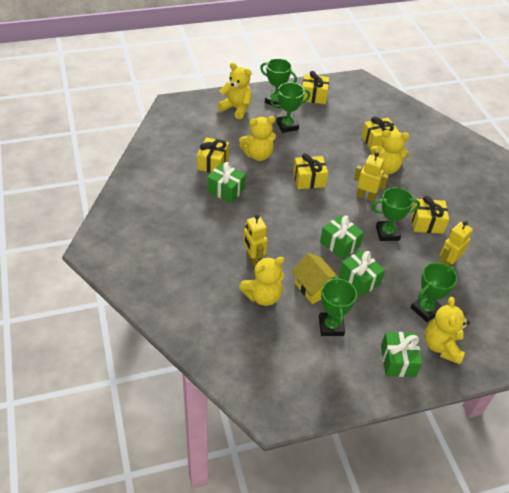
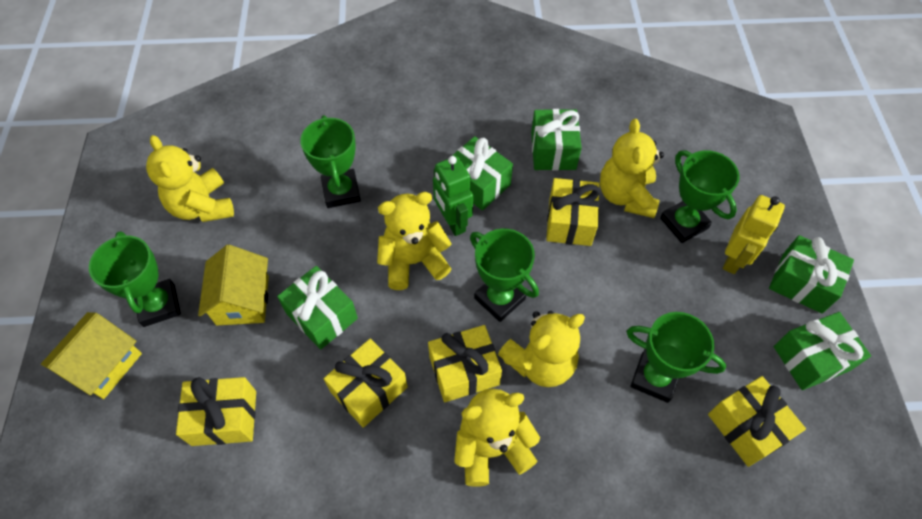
green gift: 4 -> 5
green robot: 0 -> 1
yellow house: 1 -> 2
yellow robot: 3 -> 1

